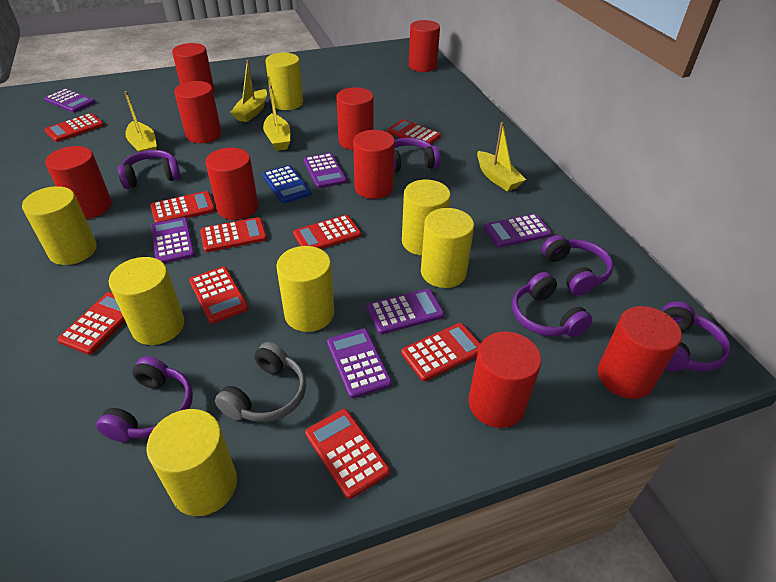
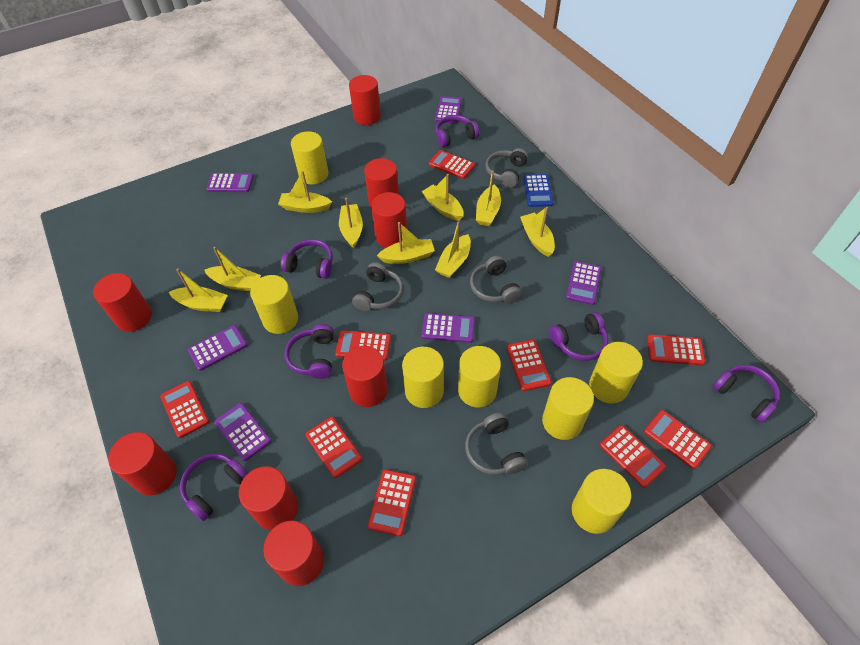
grey headphones: 1 -> 4
red cylinder: 9 -> 8
yellow boat: 4 -> 9

